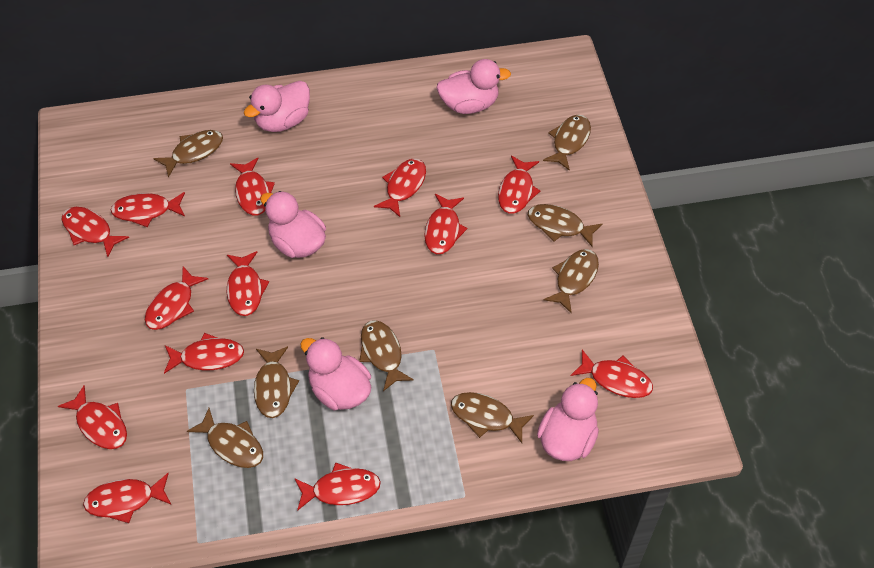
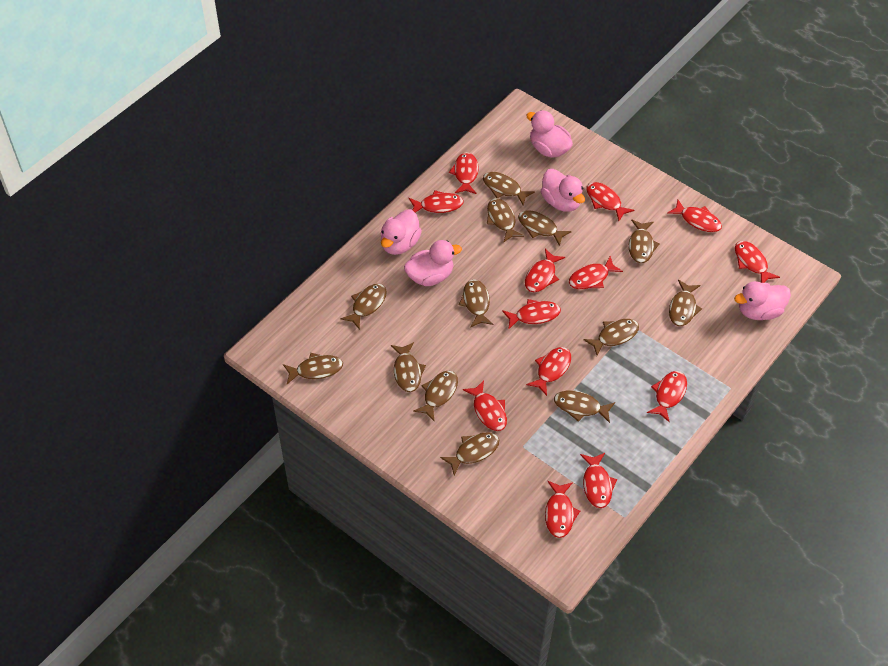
brown fish: 8 -> 13

